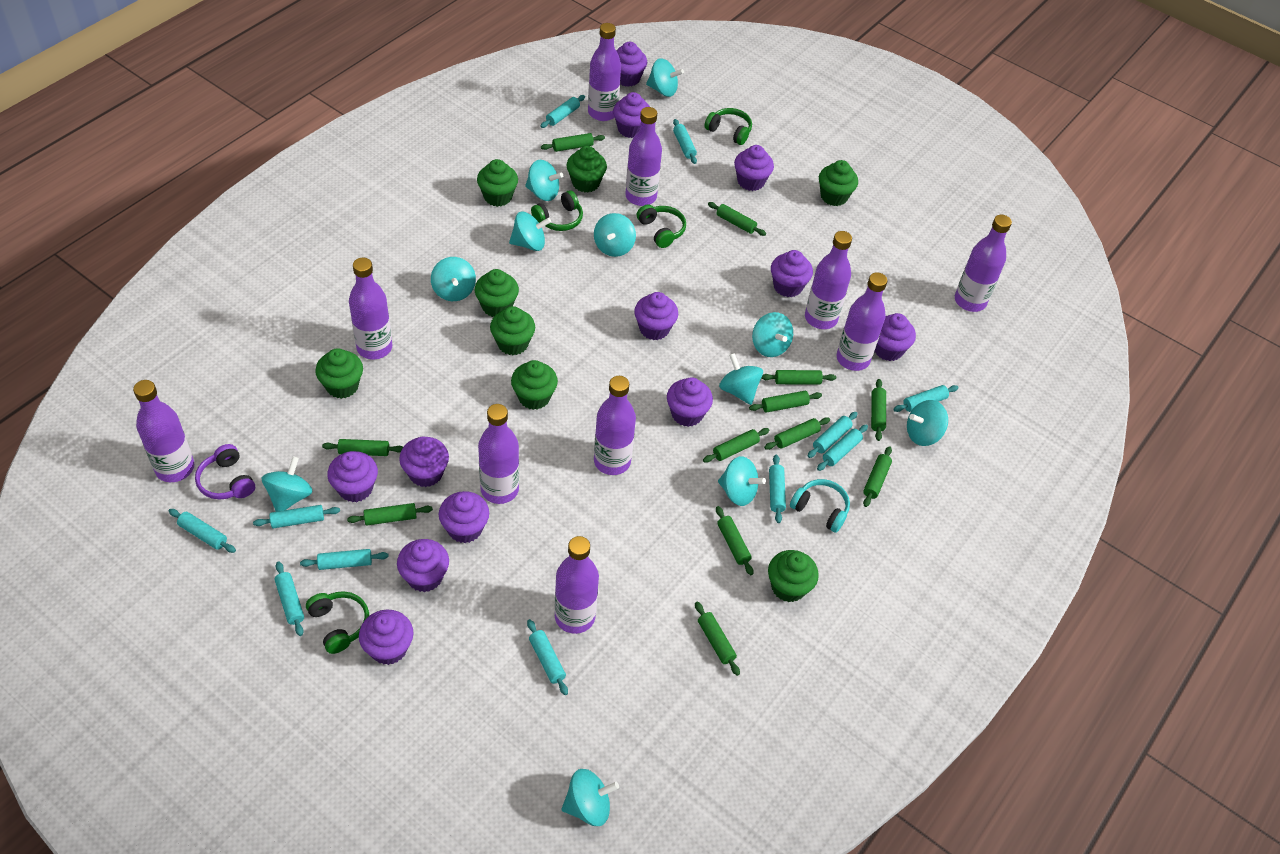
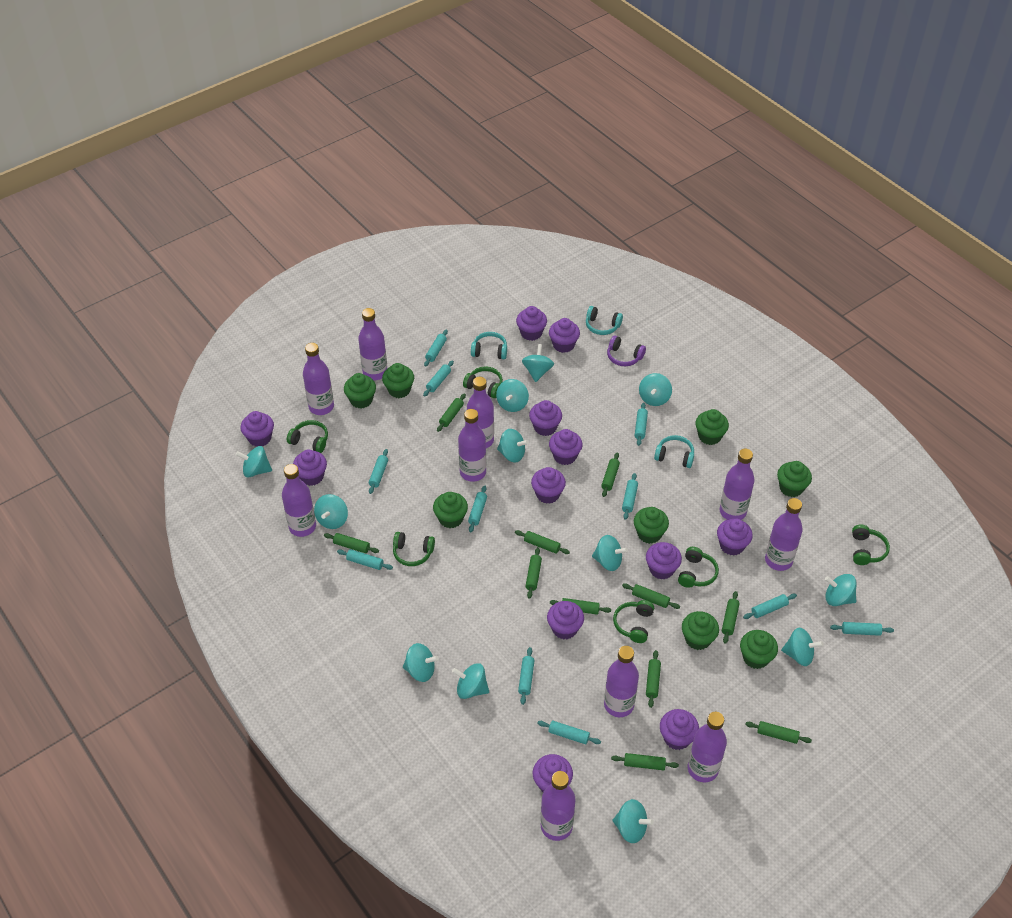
green headphones: 4 -> 6
green rolling pin: 12 -> 11
turquoise headphones: 1 -> 3
turquoise spinning top: 11 -> 12

